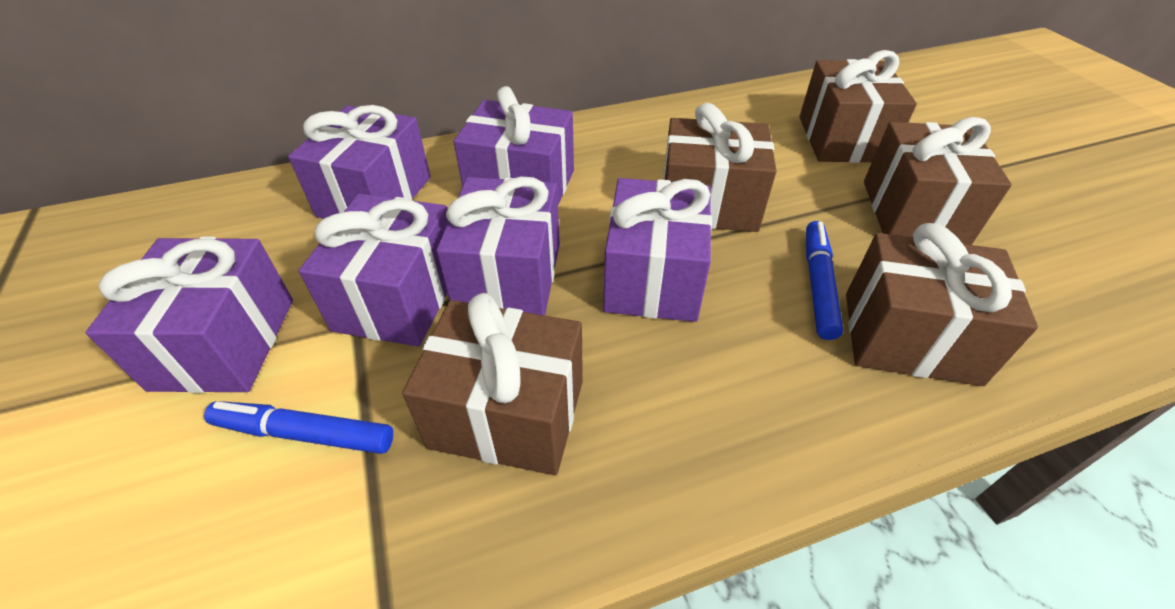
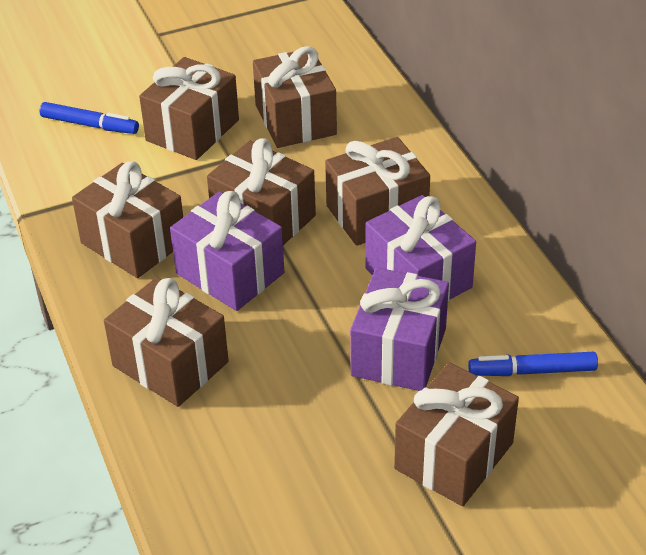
brown gift: 5 -> 7
purple gift: 6 -> 3

